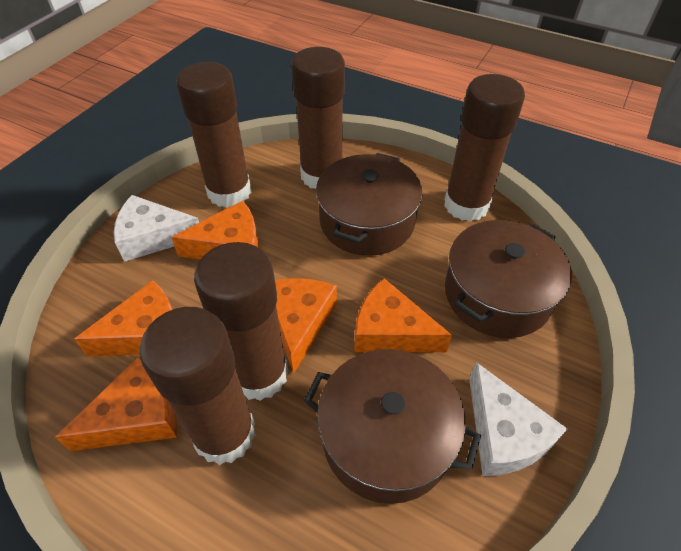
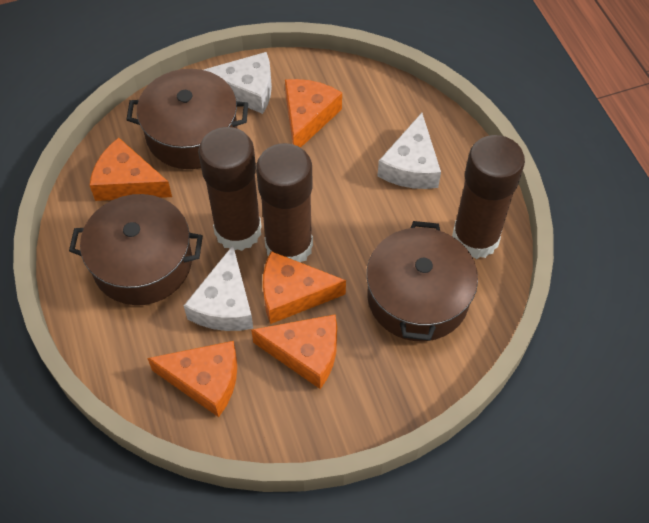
brown glue stick: 5 -> 3
white cheese: 2 -> 3

